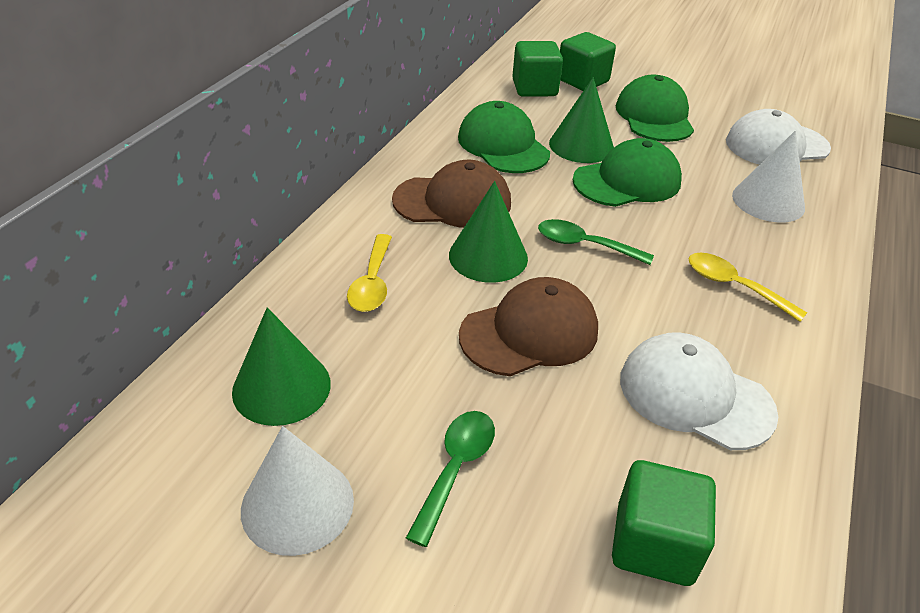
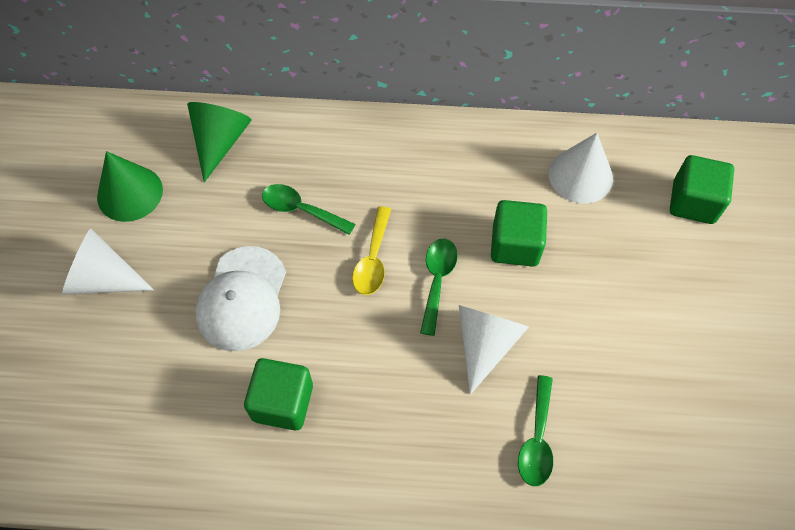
brown cap: 2 -> 0
green cap: 3 -> 0
green cone: 3 -> 2
green spoon: 2 -> 3
white cap: 2 -> 1
white cone: 2 -> 3
yellow spoon: 2 -> 1

